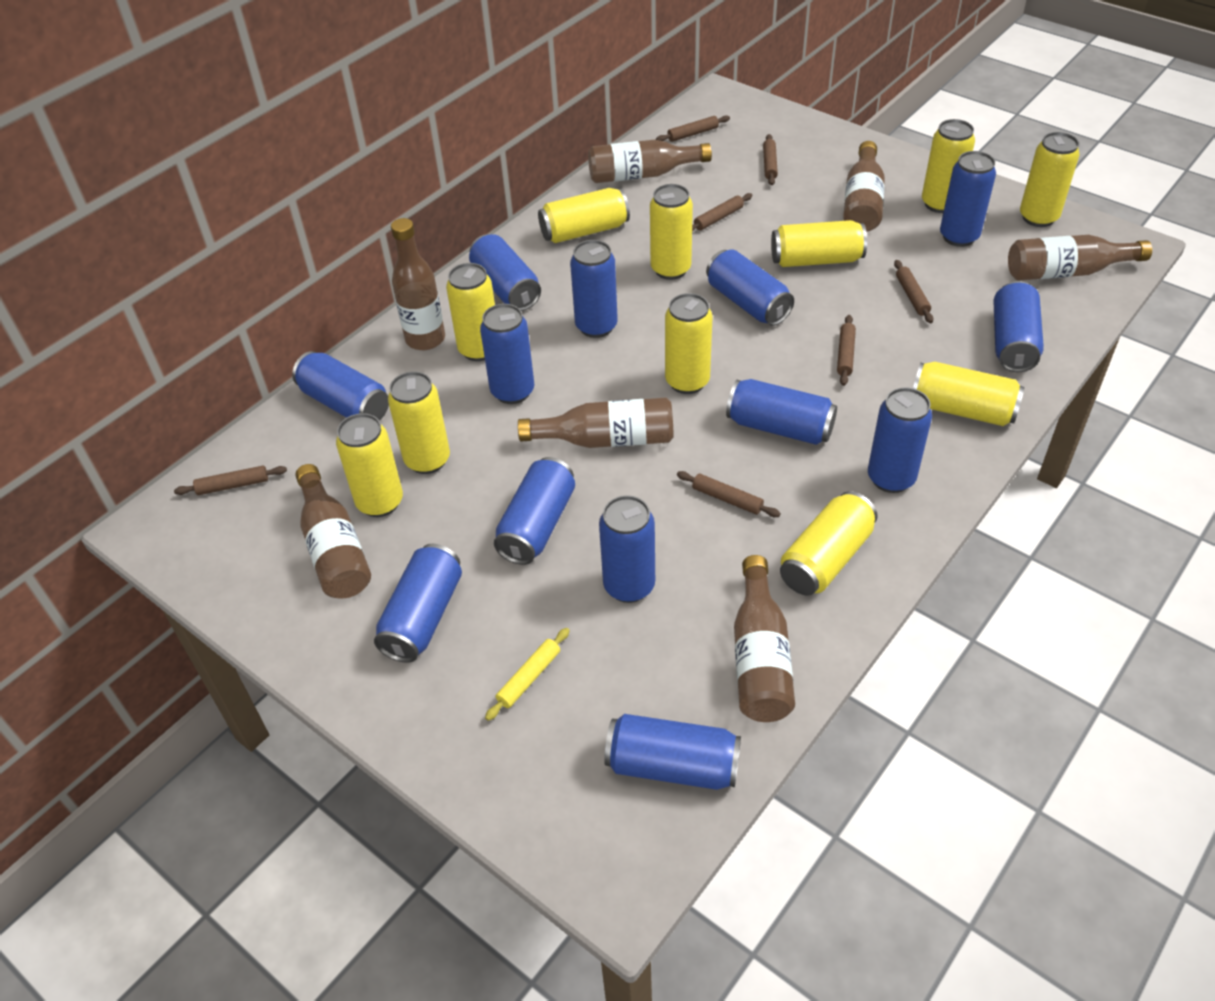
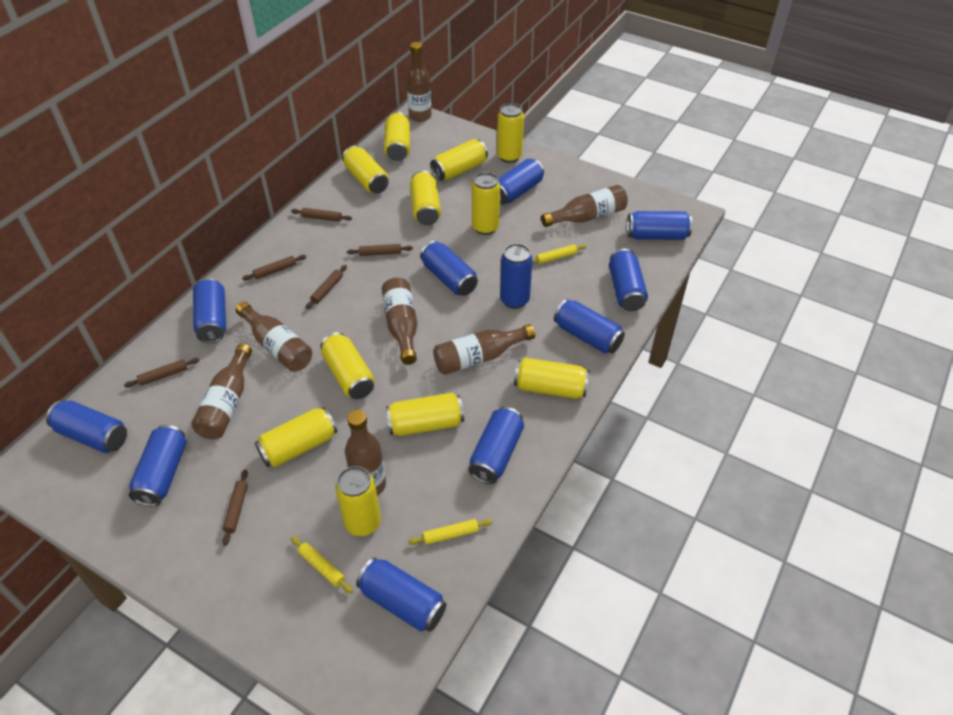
blue can: 13 -> 11
brown rolling pin: 7 -> 6
yellow rolling pin: 1 -> 3

